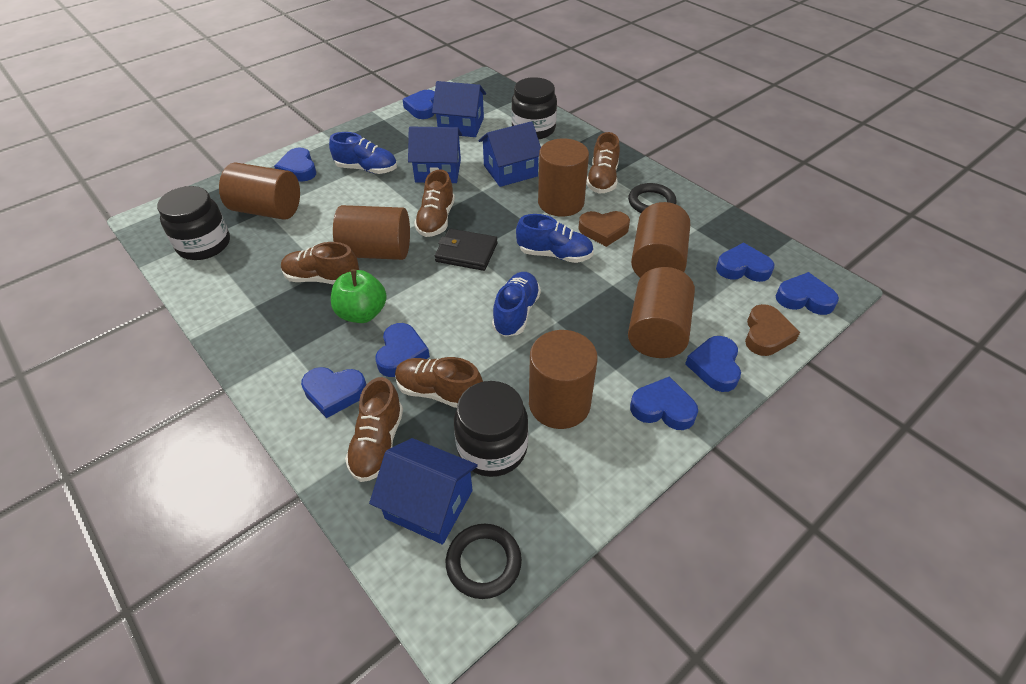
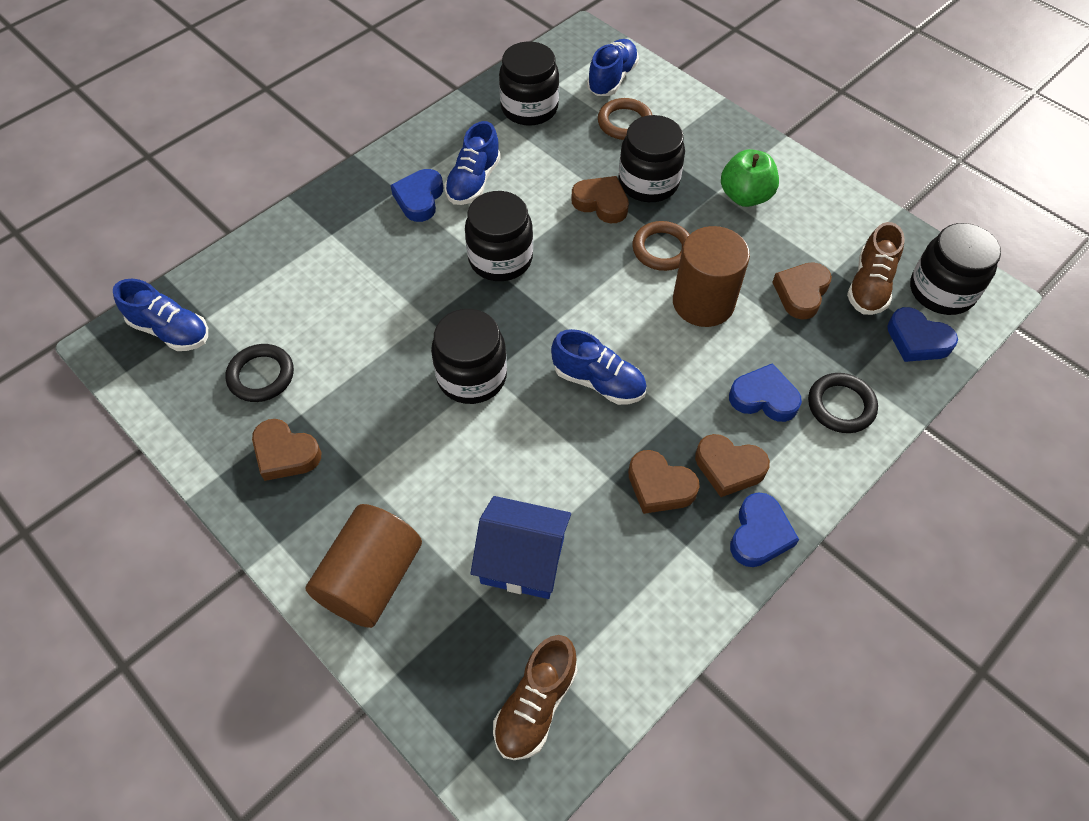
black jar: 3 -> 5
black wallet: 1 -> 0
blue heart: 8 -> 4
blue house: 4 -> 1
blue shoe: 3 -> 4
brown cylinder: 6 -> 2
brown heart: 2 -> 5
brown ring: 0 -> 2
brown shoe: 5 -> 2

